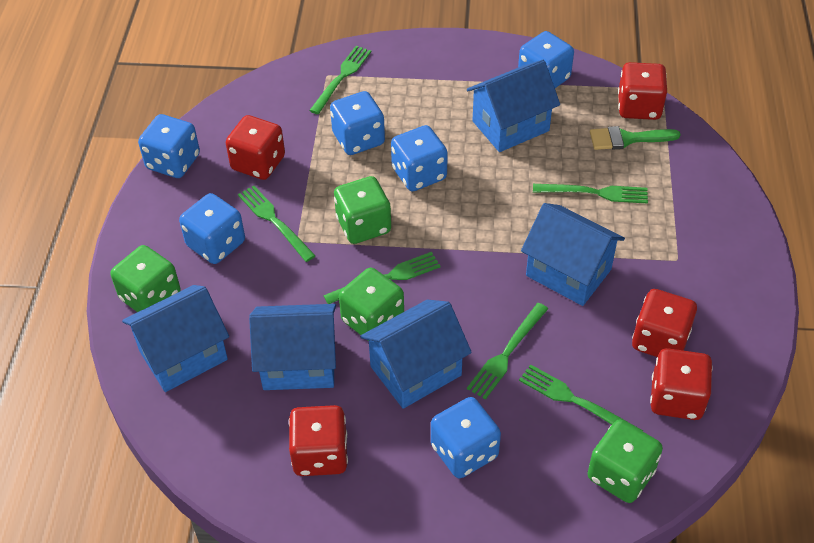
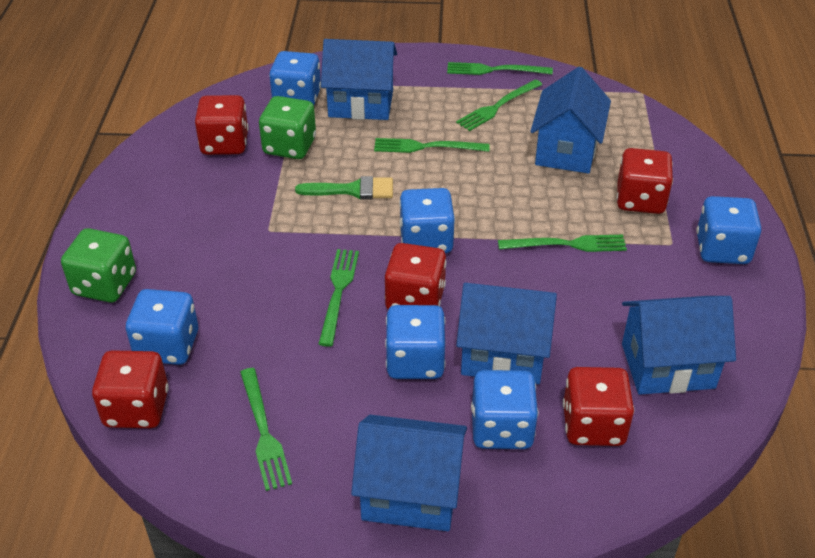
green dice: 4 -> 2

